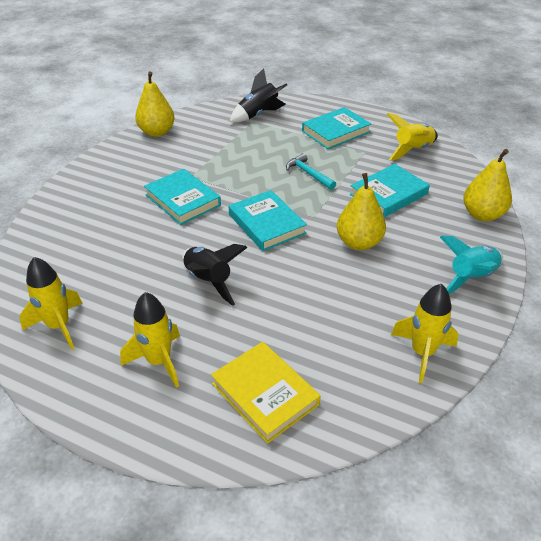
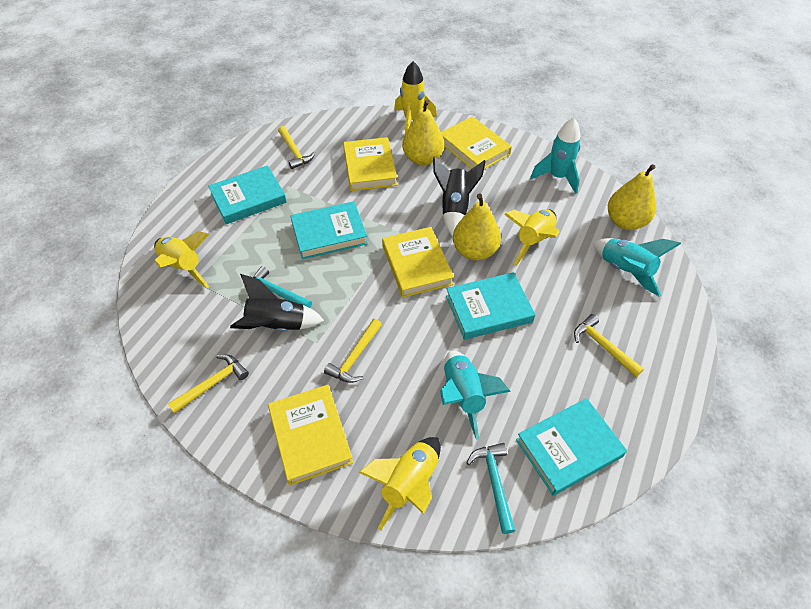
turquoise hammer: 1 -> 2
turquoise rocket: 1 -> 3
yellow book: 1 -> 4
yellow hammer: 0 -> 4

